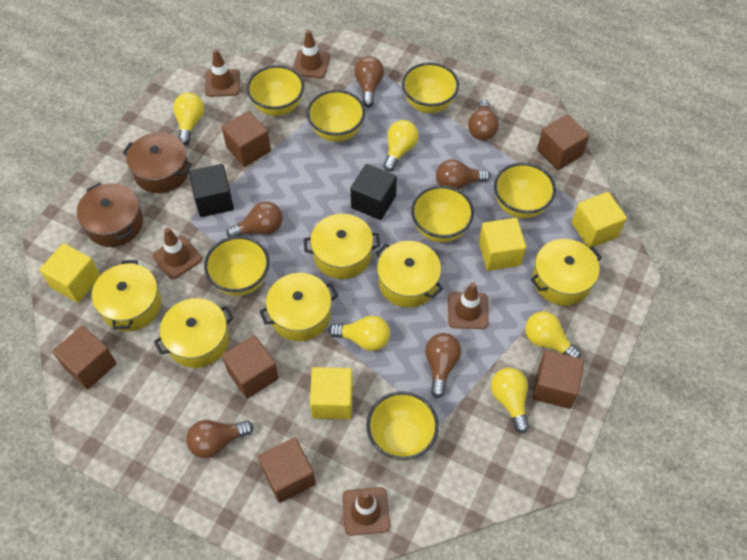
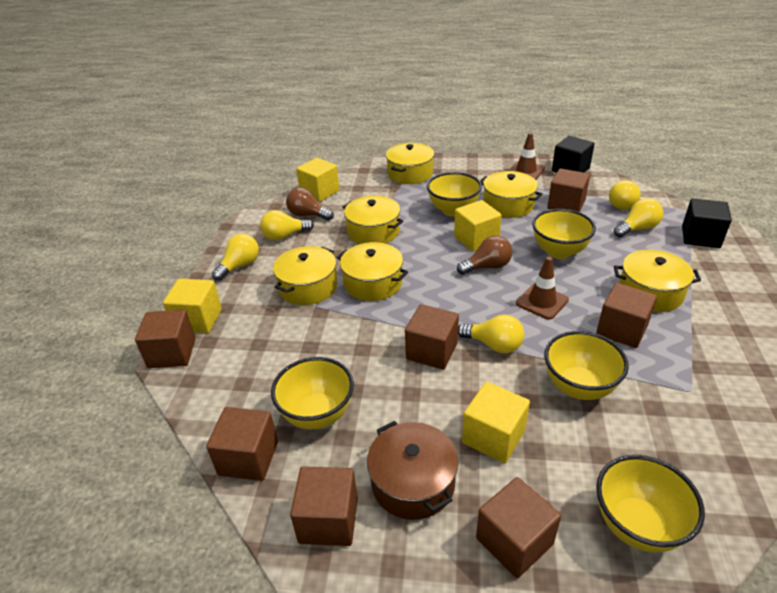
brown cube: 6 -> 7
brown light bulb: 6 -> 2
brown pot: 2 -> 1
brown traffic cone: 5 -> 2
yellow bowl: 7 -> 5

